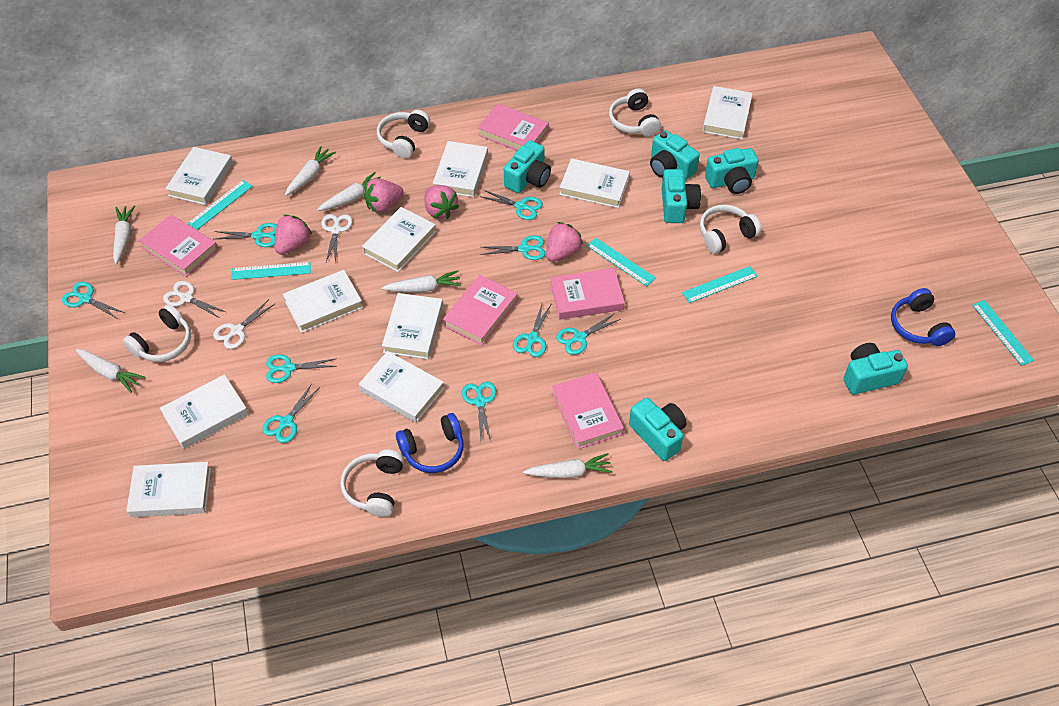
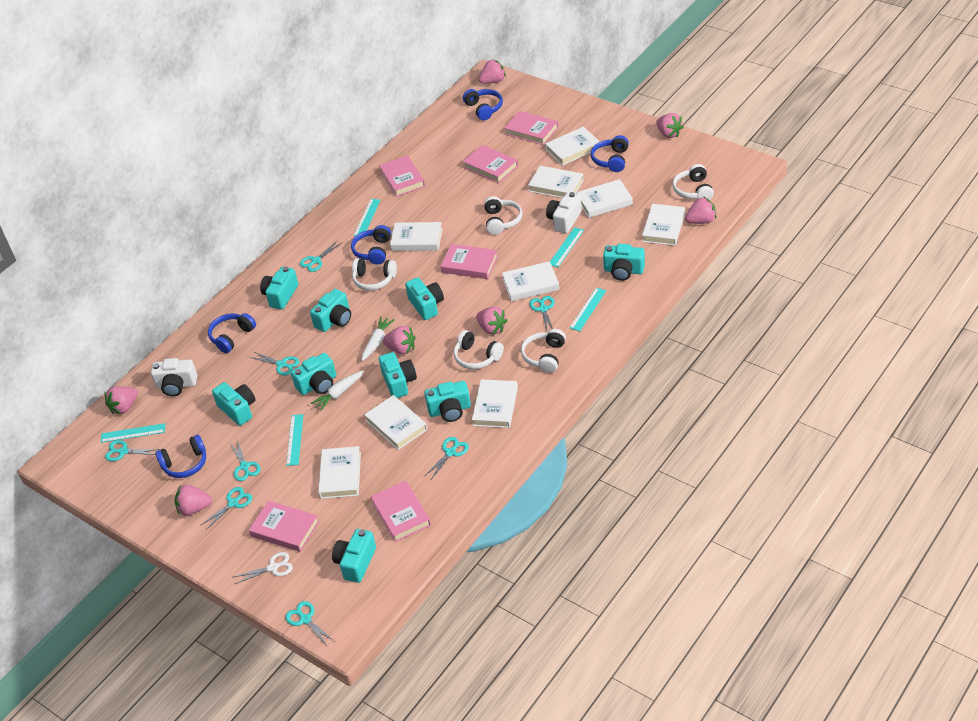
blue headphones: 2 -> 5
pink book: 5 -> 6
pink strawberry: 4 -> 7
turquoise camera: 6 -> 9
turquoise scissors: 9 -> 8
white book: 10 -> 9
white camera: 0 -> 2
white carrot: 6 -> 2
white scissors: 3 -> 1

